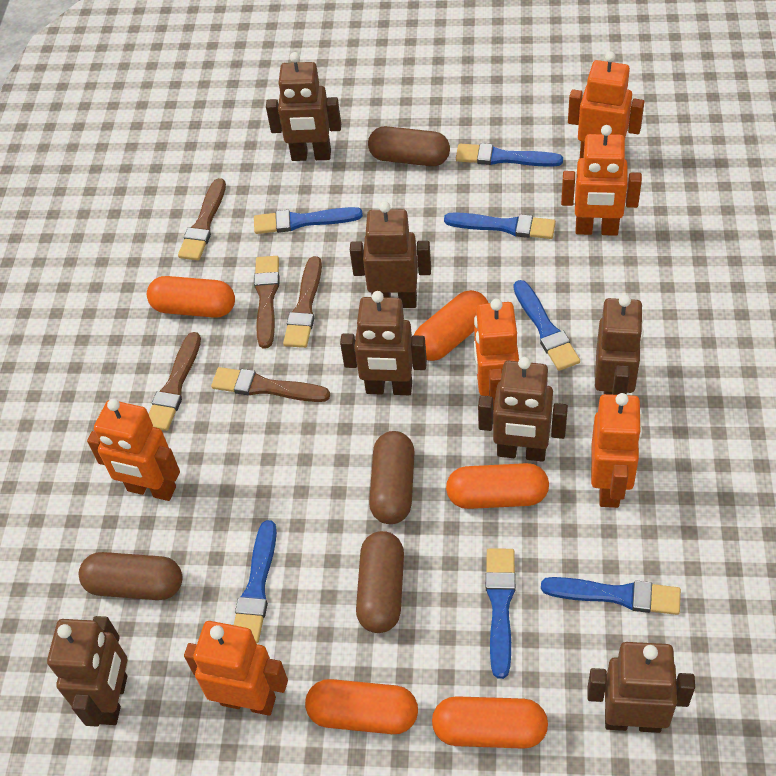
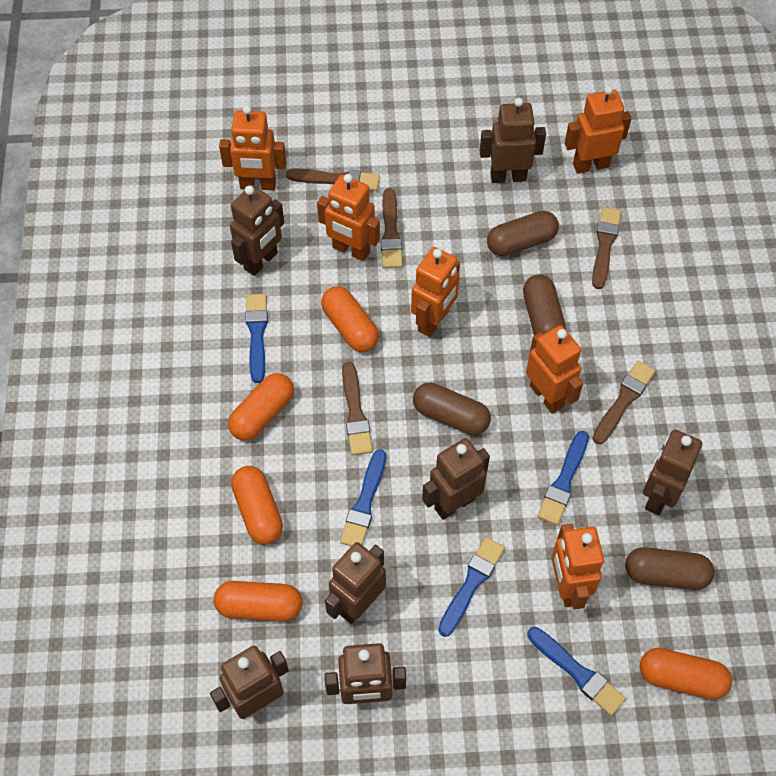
blue brush: 7 -> 5

